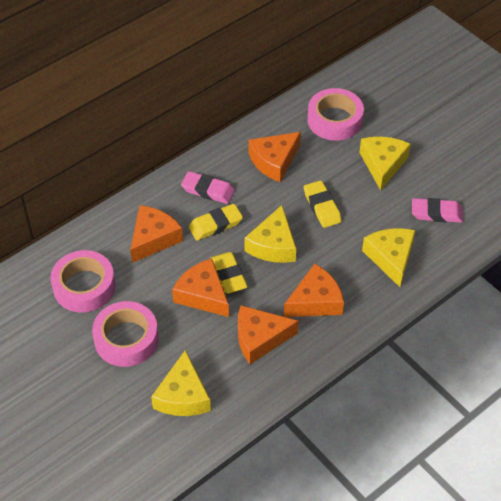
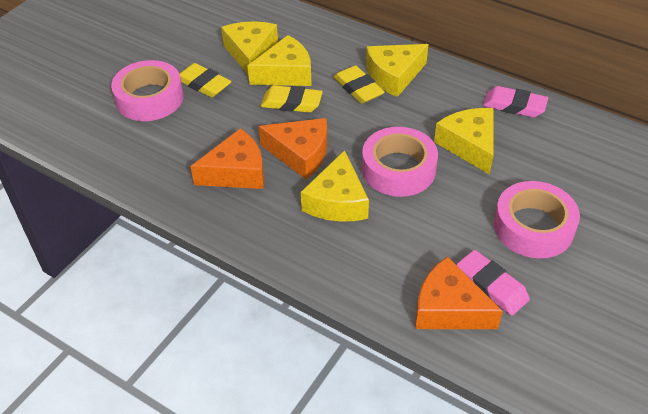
orange cheese: 5 -> 3
yellow cheese: 4 -> 5

